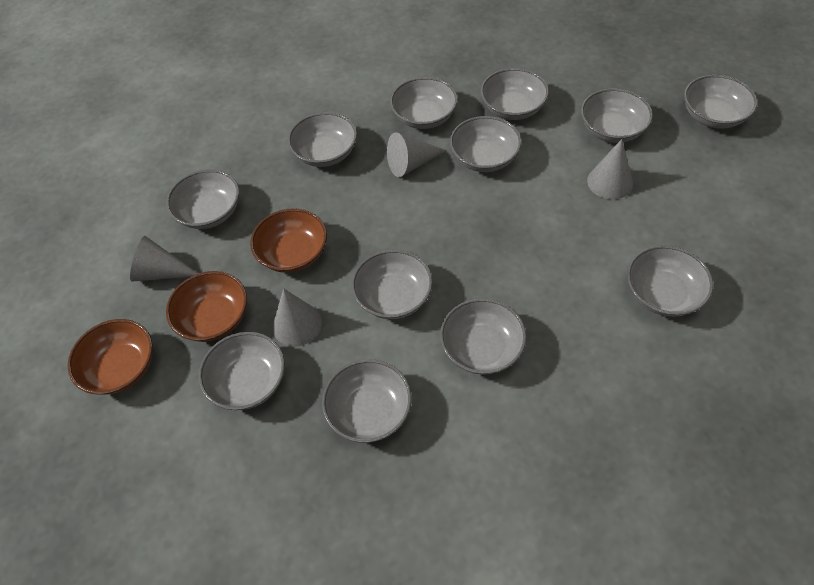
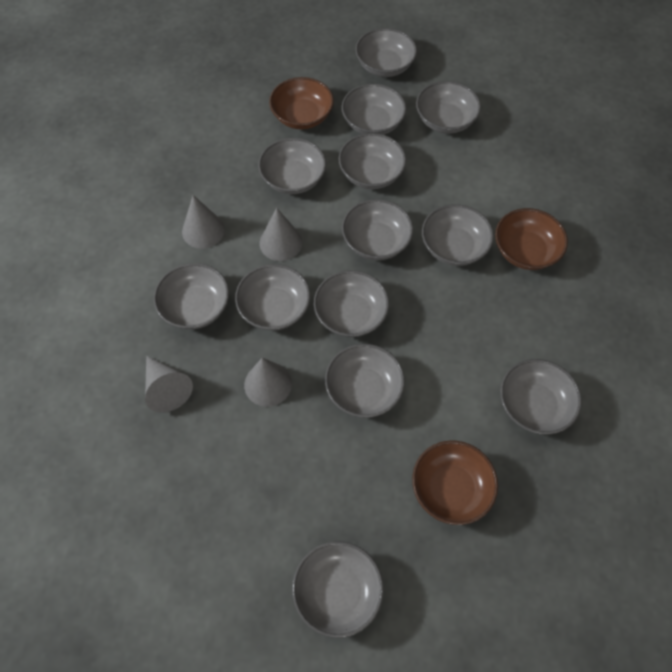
grey bowl: 12 -> 13

